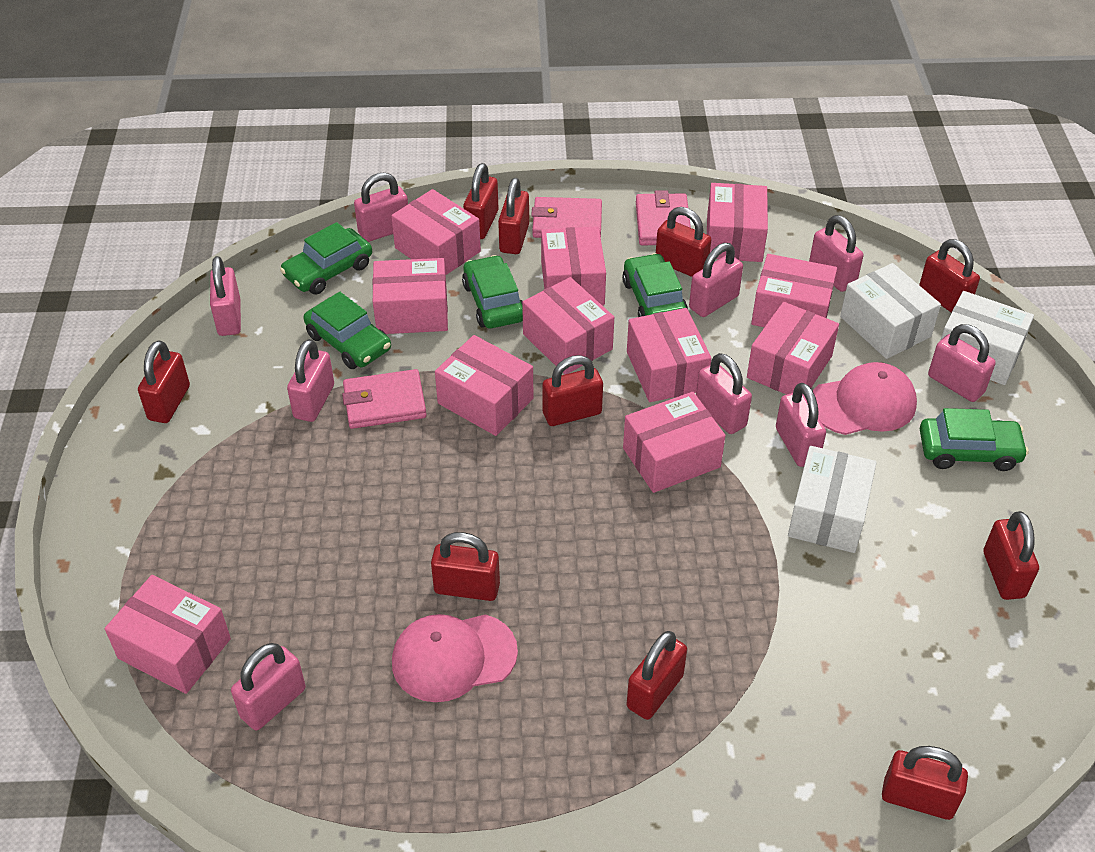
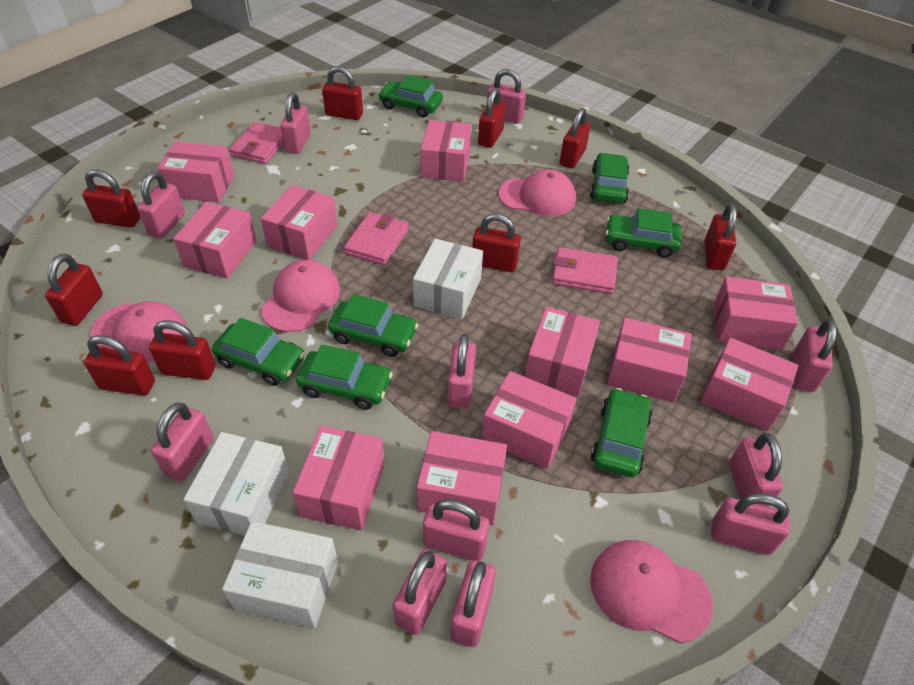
green car: 5 -> 7
pink cap: 2 -> 4
pink padlock: 9 -> 11
red padlock: 10 -> 9

